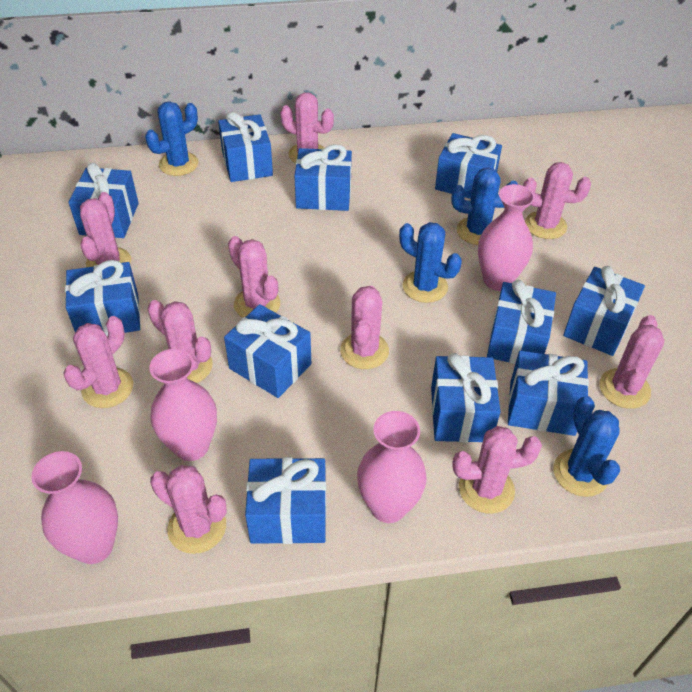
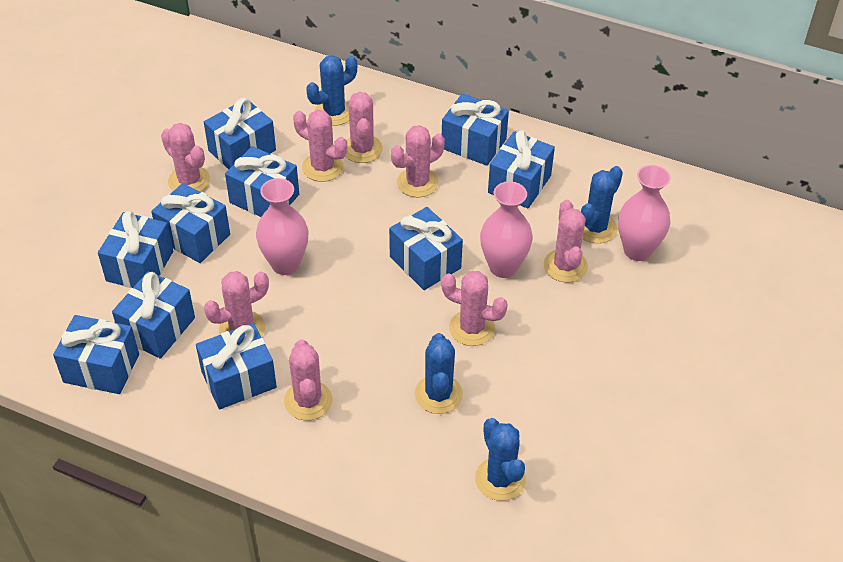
blue gift: 11 -> 10
pink cactus: 10 -> 8
pink vase: 4 -> 3

